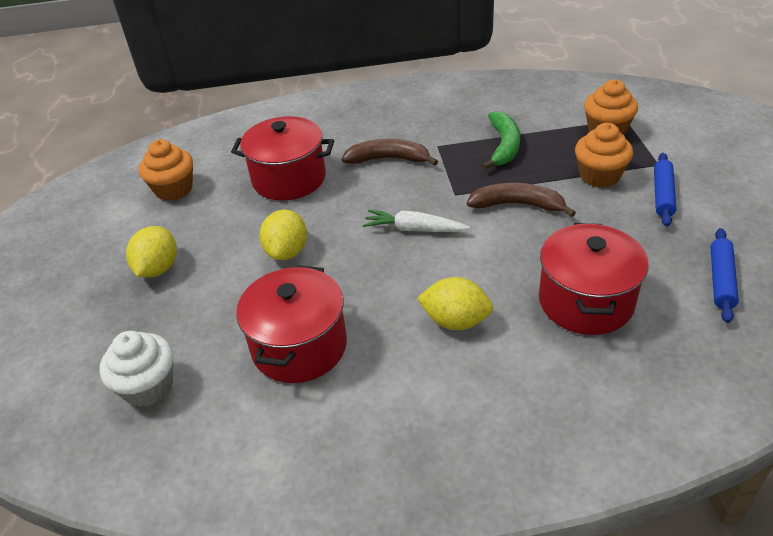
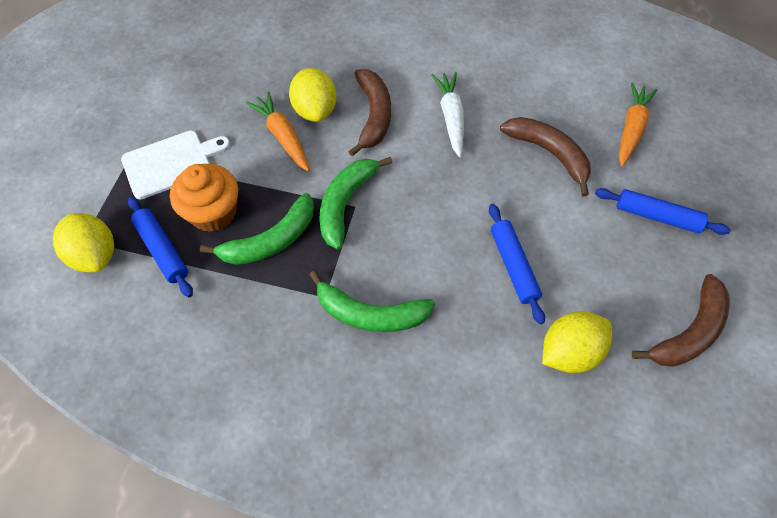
blue rolling pin: 2 -> 3
brown banana: 2 -> 3
green banana: 1 -> 3
orange carrot: 0 -> 2
orange cupcake: 3 -> 1
red pot: 3 -> 0
white cupcake: 1 -> 0
white cutting board: 0 -> 1

